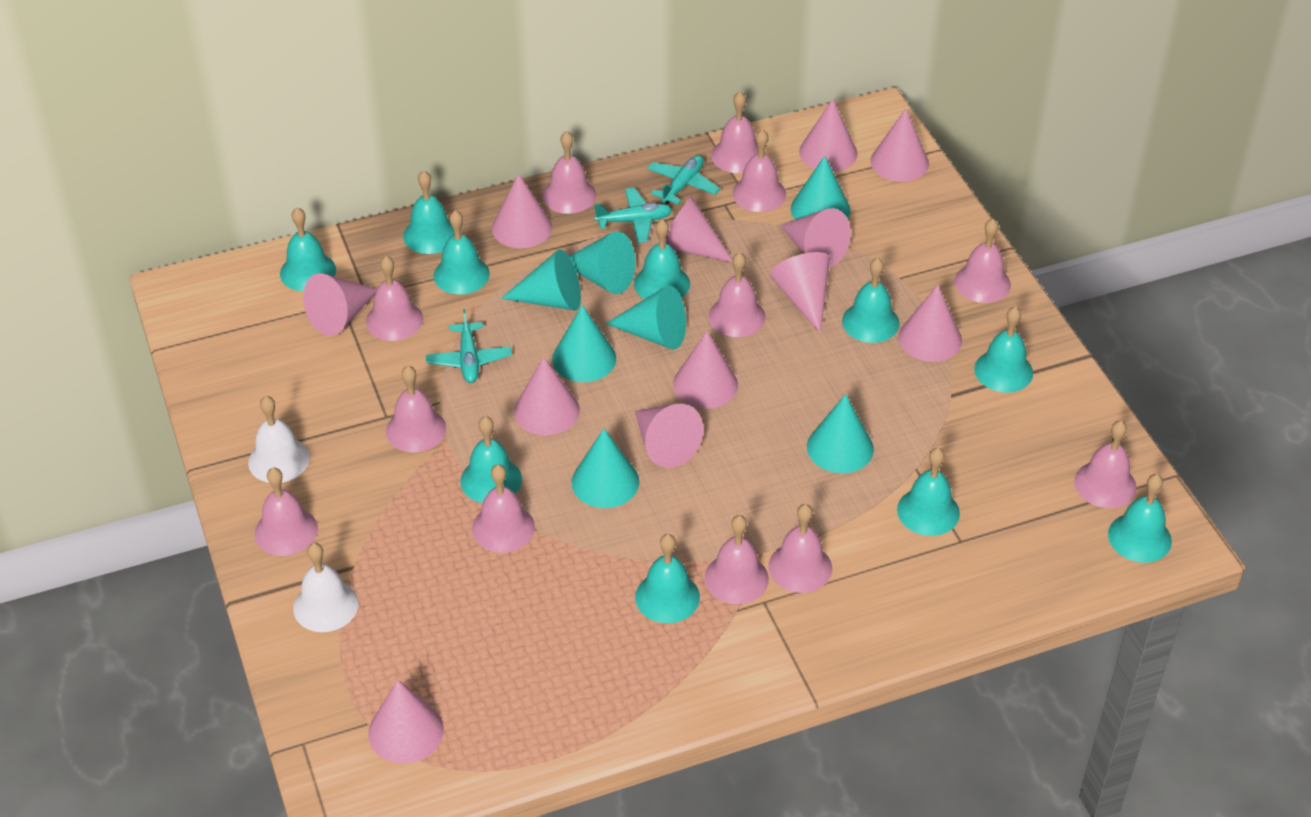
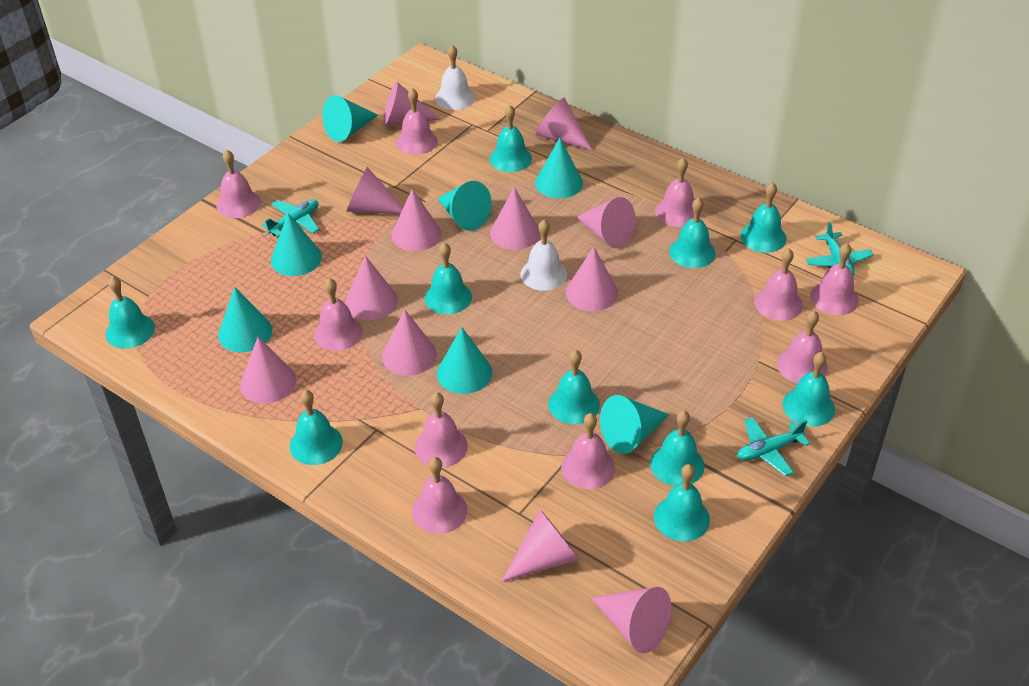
pink bell: 12 -> 10

